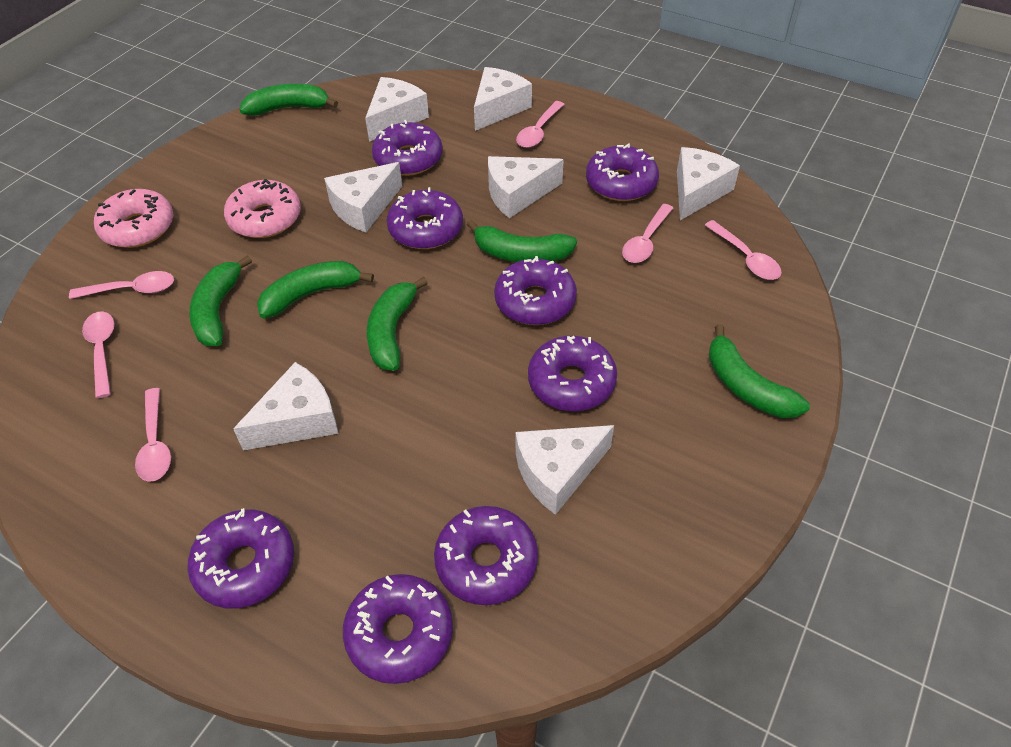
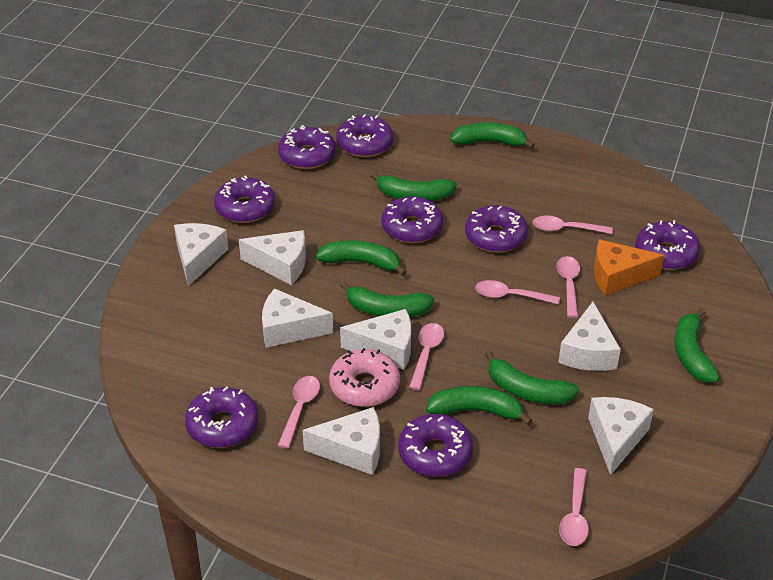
green banana: 6 -> 7
orange cheese: 0 -> 1
pink donut: 2 -> 1

